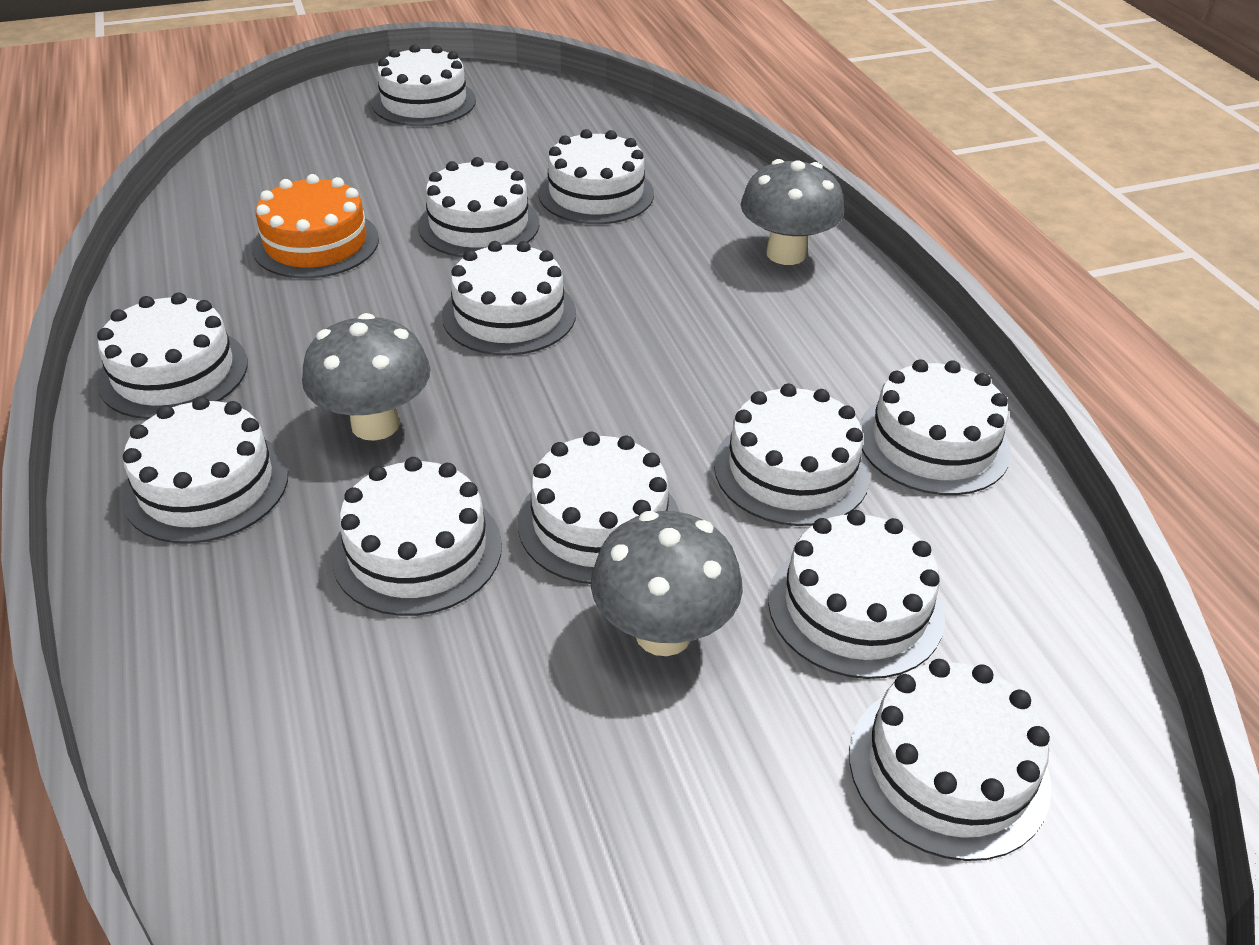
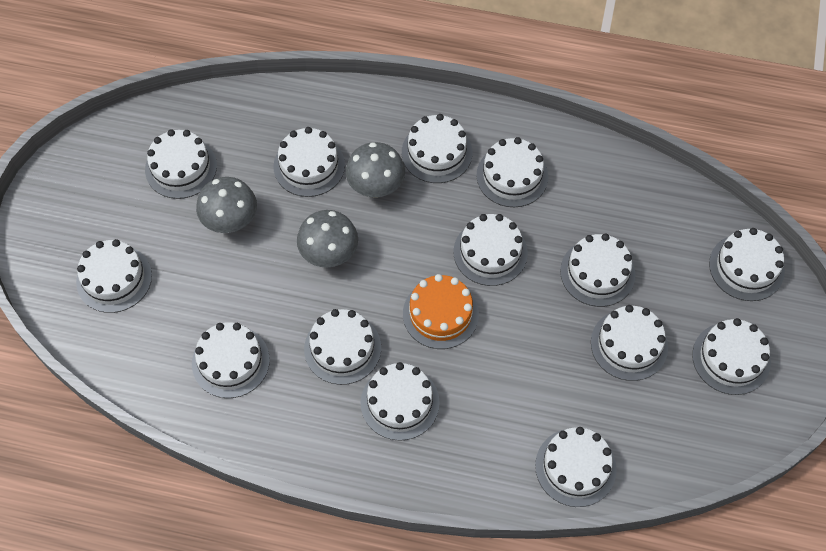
white cake: 12 -> 14

